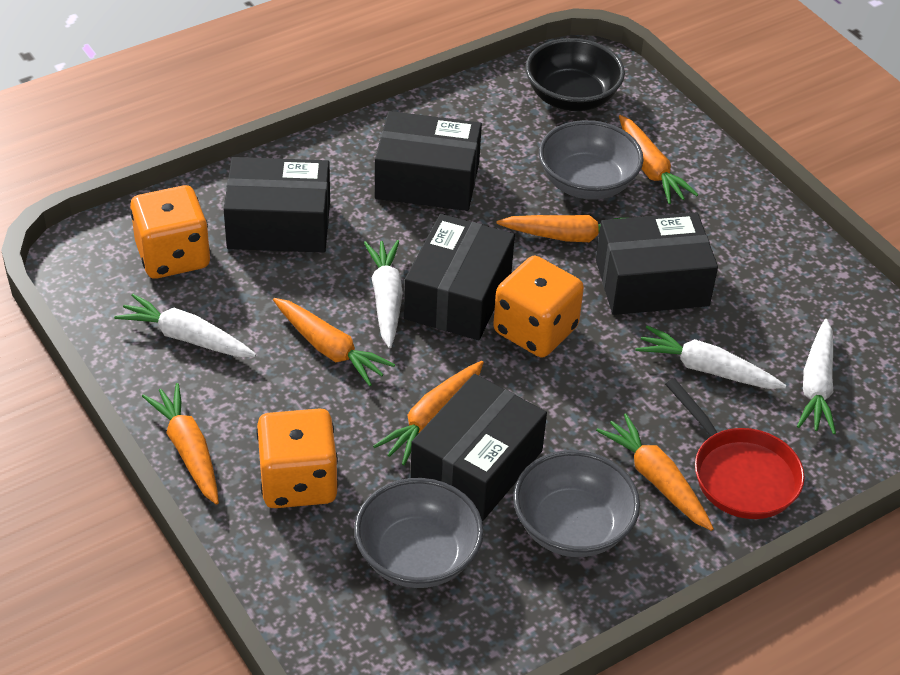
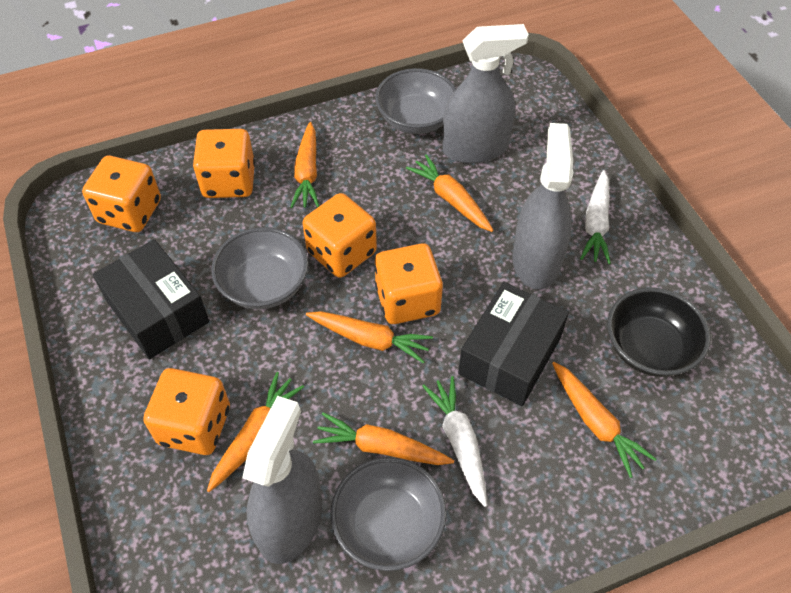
black box: 5 -> 2
grey spray bottle: 0 -> 3
orange dice: 3 -> 5
red pan: 1 -> 0
white carrot: 4 -> 2

